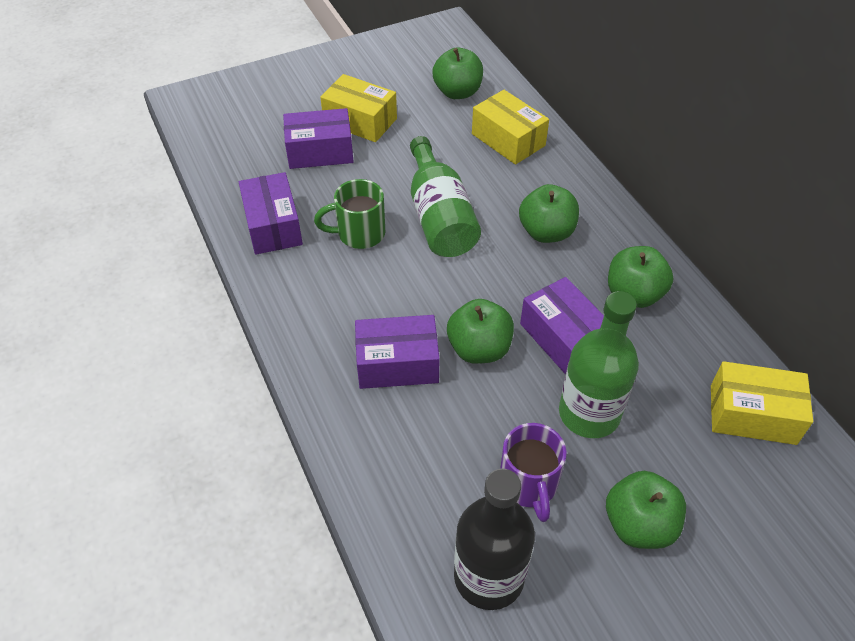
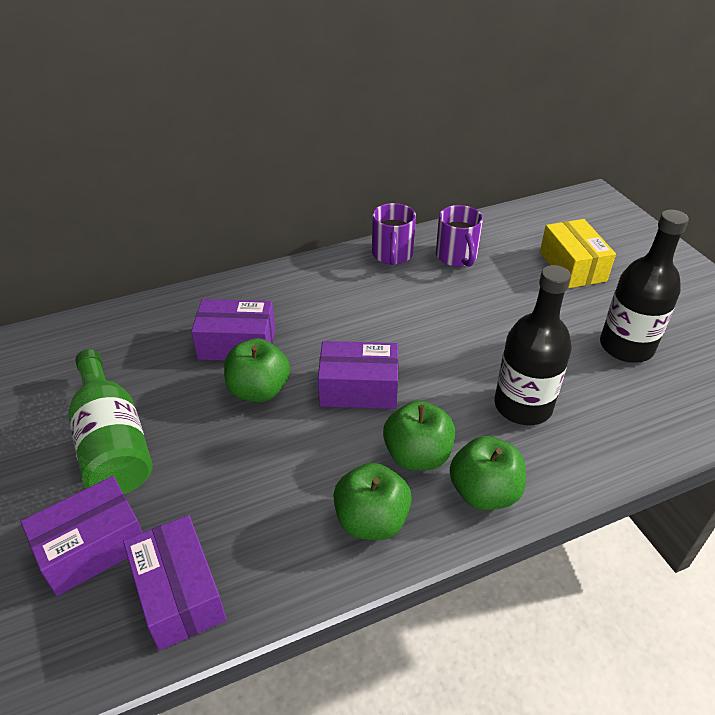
black bottle: 1 -> 2
green apple: 5 -> 4
green bottle: 2 -> 1
green mug: 1 -> 0
purple mug: 1 -> 2
yellow box: 3 -> 1

